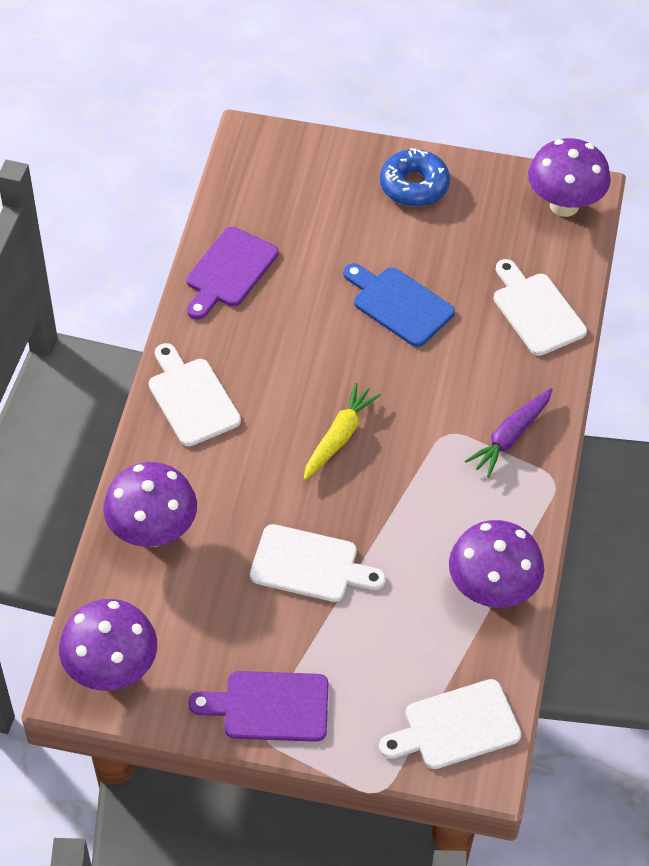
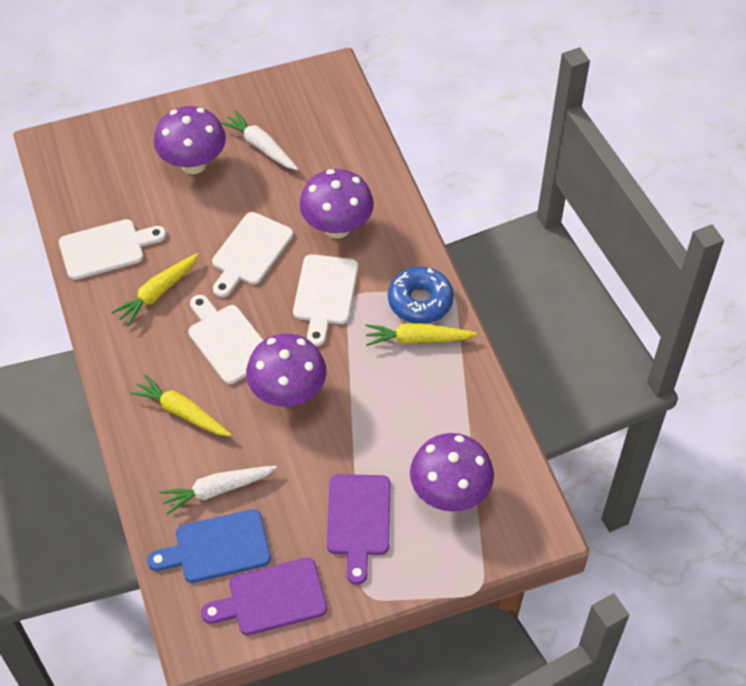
purple carrot: 1 -> 0
white carrot: 0 -> 2
yellow carrot: 1 -> 3

